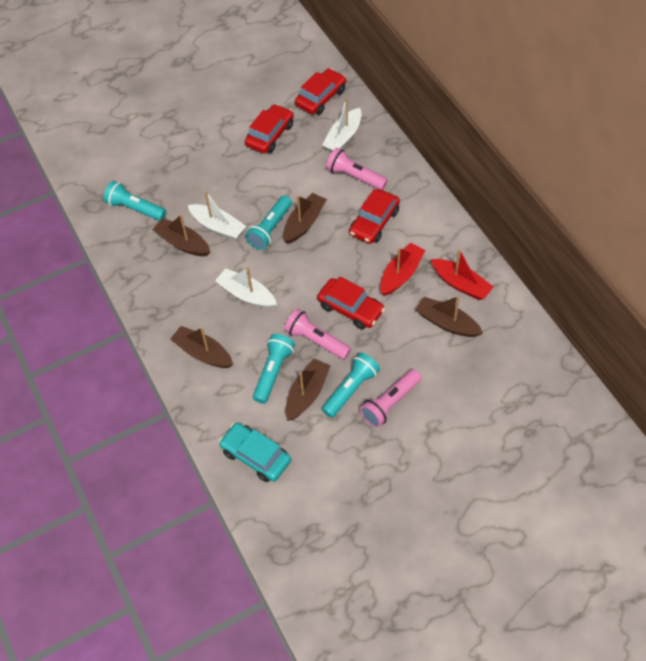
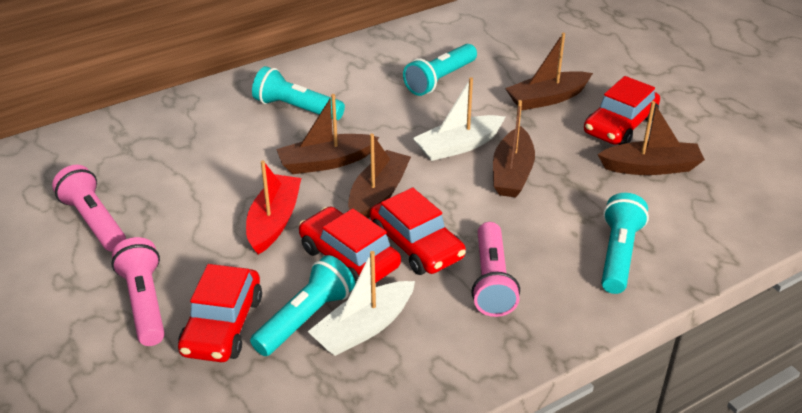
red boat: 2 -> 1
turquoise car: 1 -> 0
white boat: 3 -> 2

